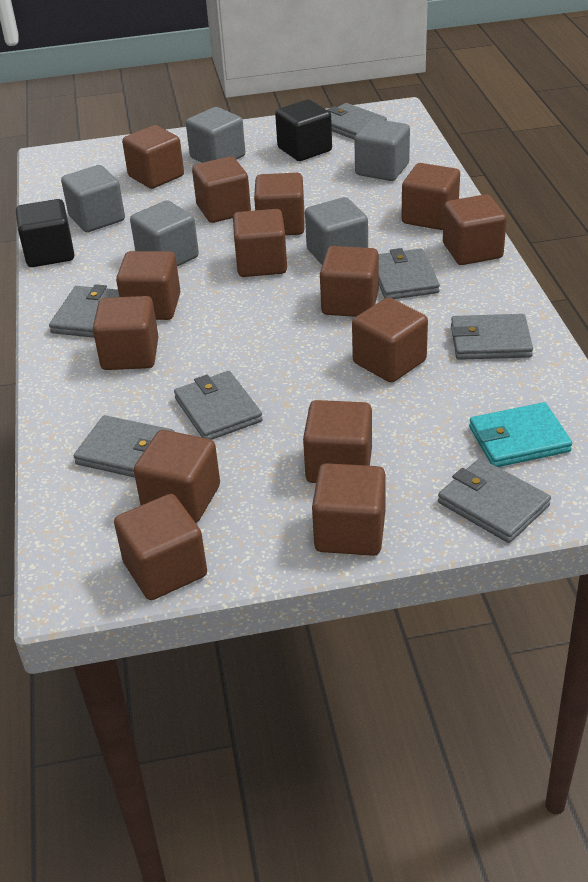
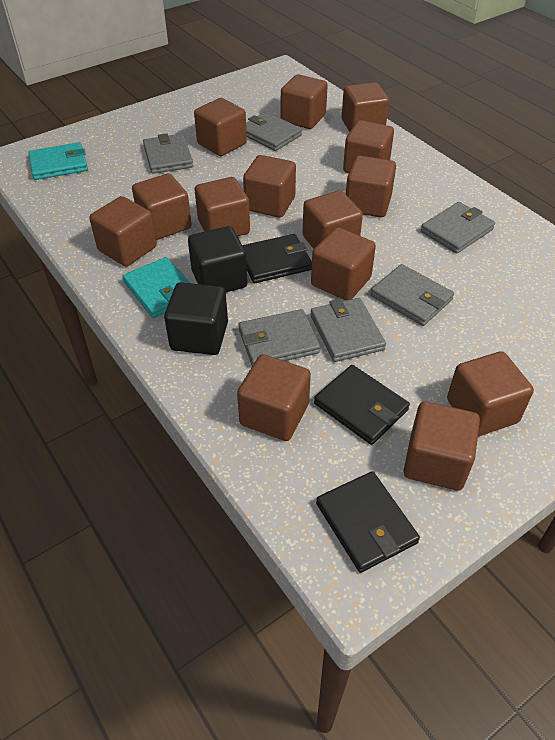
black wallet: 0 -> 3
grey cube: 5 -> 0
grey wallet: 7 -> 6
turquoise wallet: 1 -> 2

